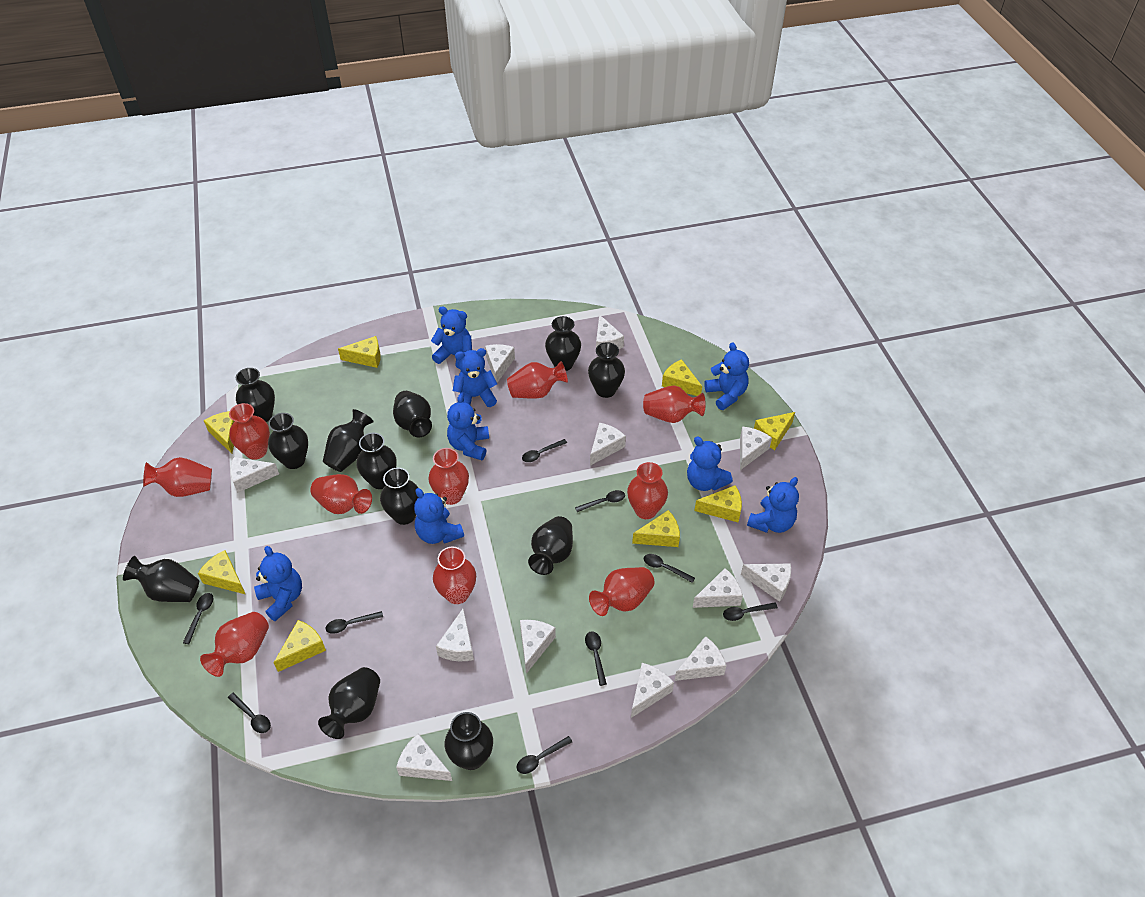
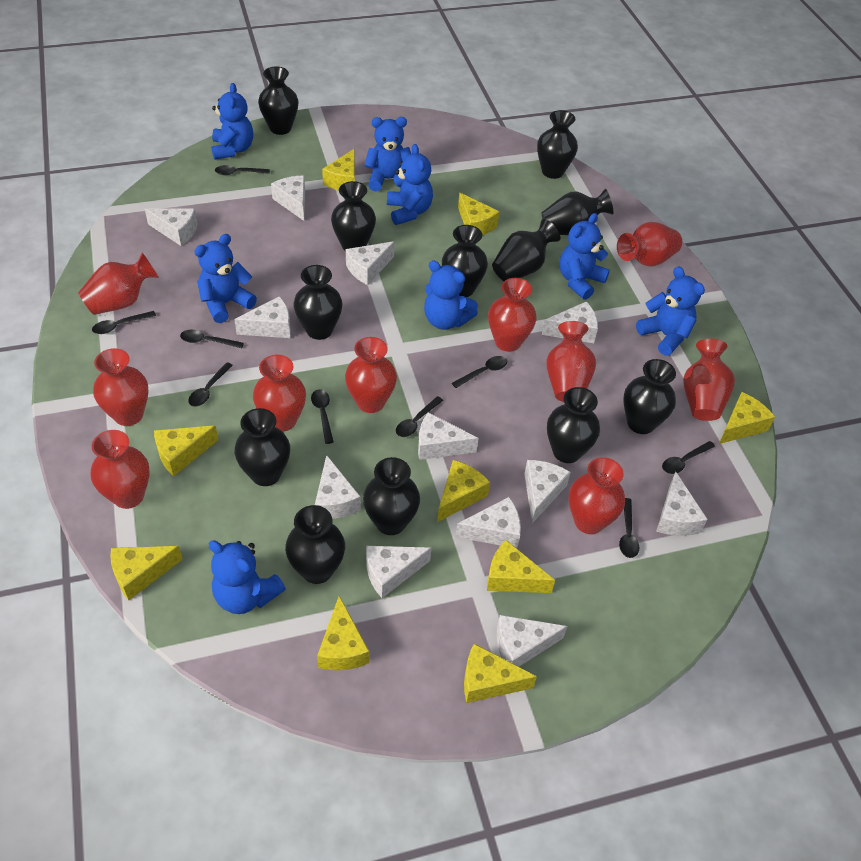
yellow cheese: 8 -> 9

